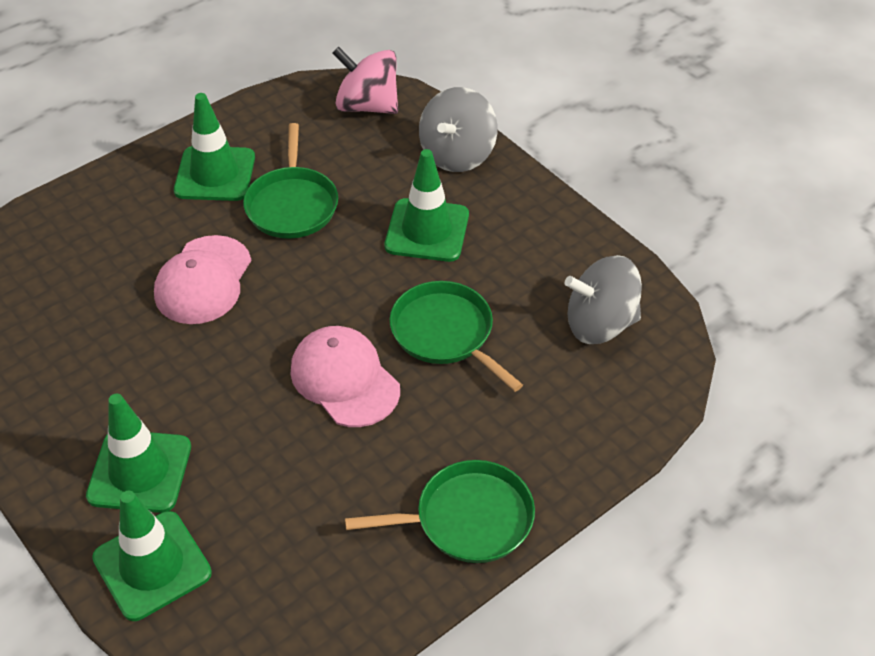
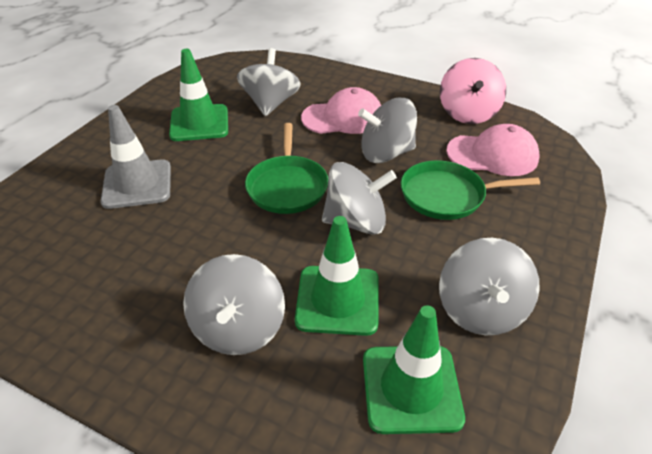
green pan: 3 -> 2
green traffic cone: 4 -> 3
grey spinning top: 2 -> 5
grey traffic cone: 0 -> 1

